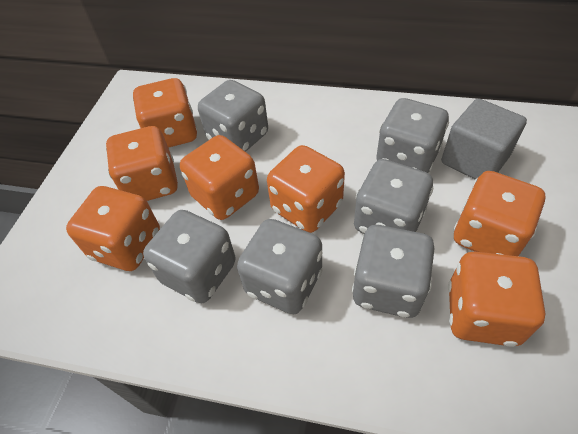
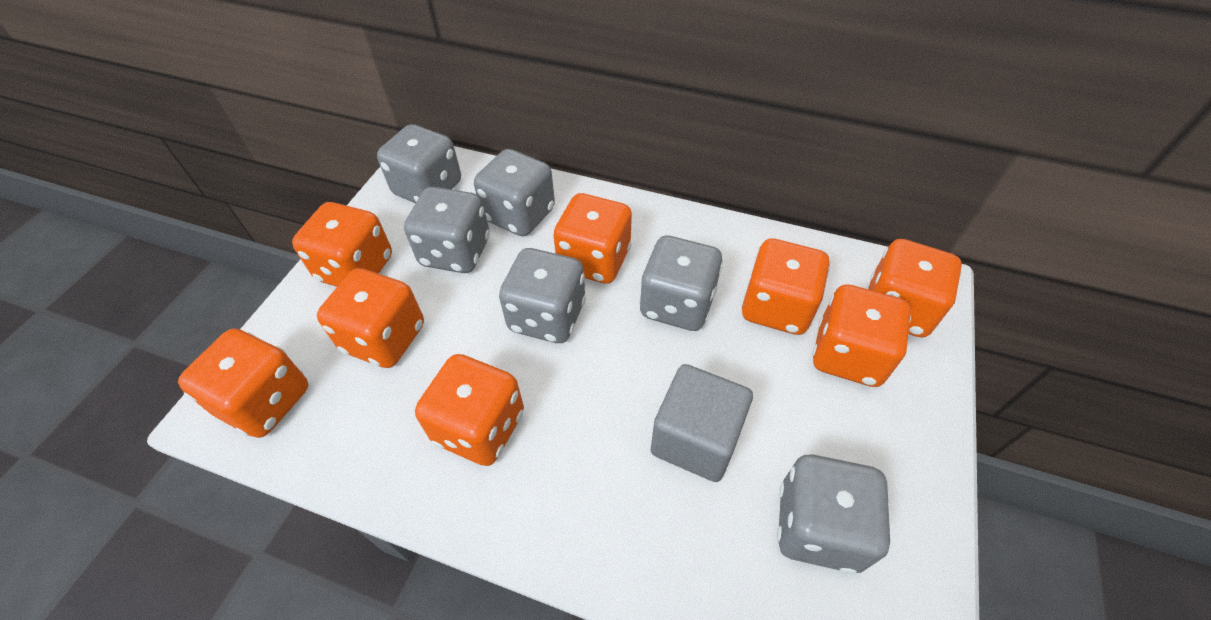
orange dice: 7 -> 8

